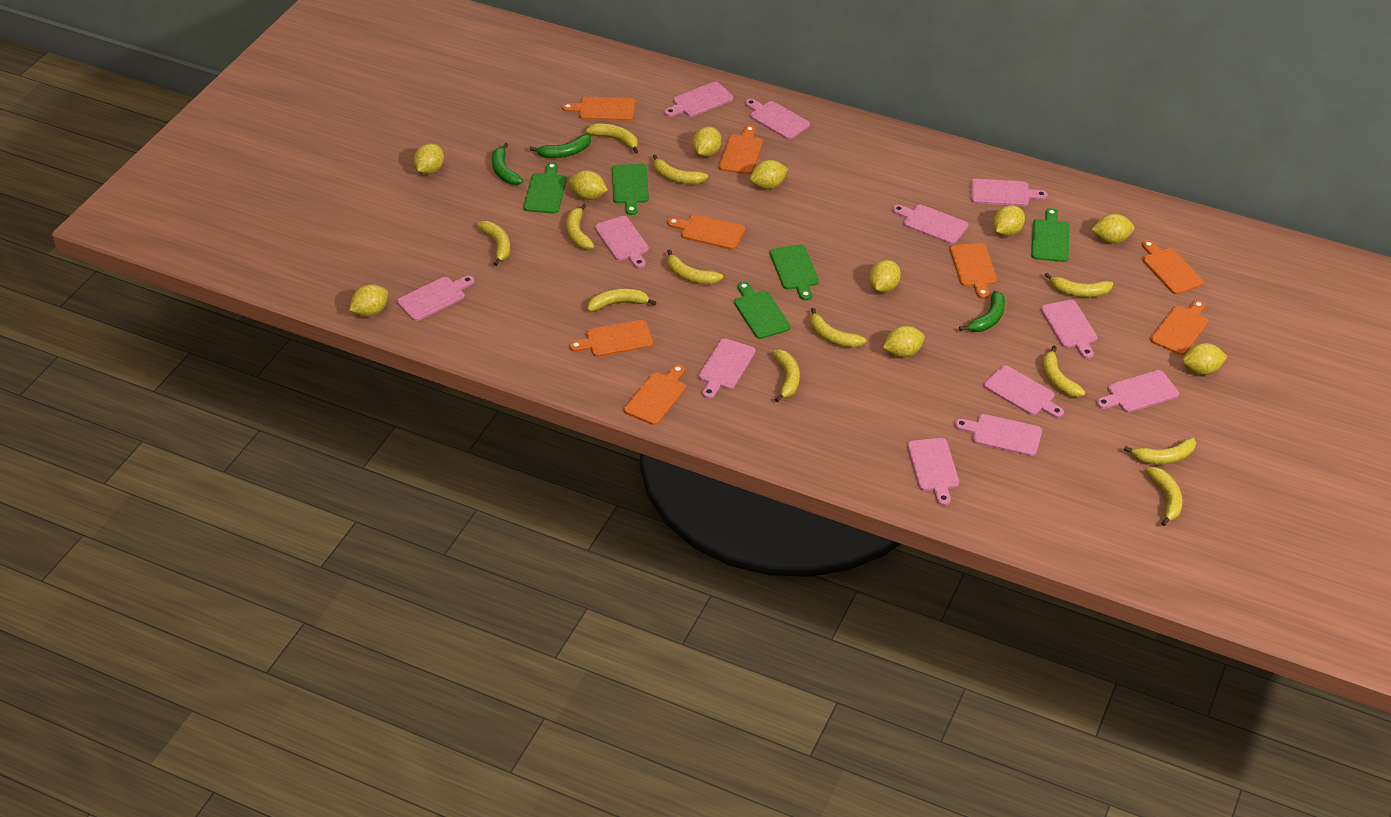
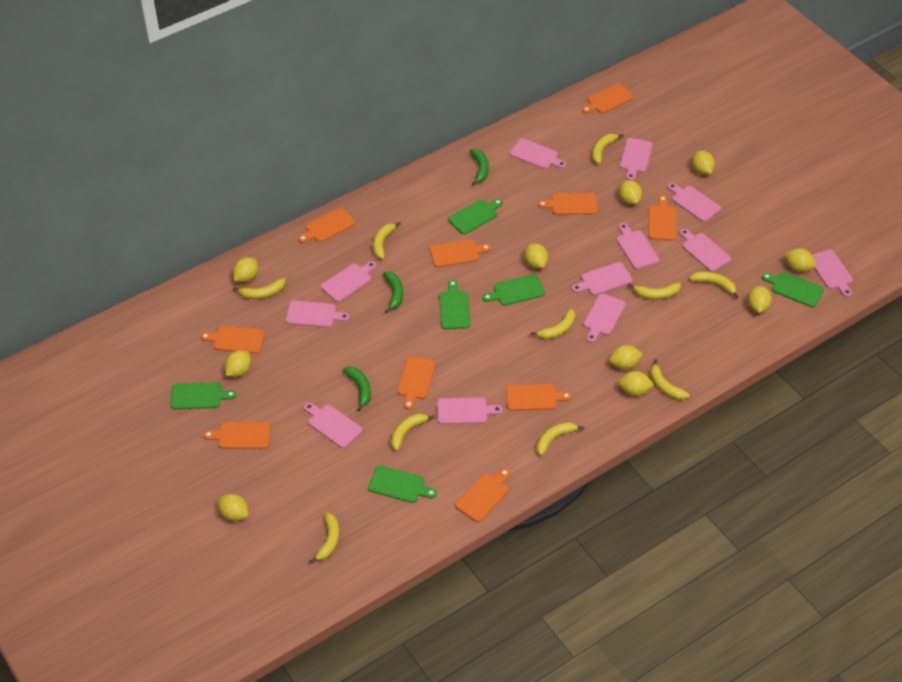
green cutting board: 5 -> 6
orange cutting board: 8 -> 10
yellow banana: 12 -> 10

